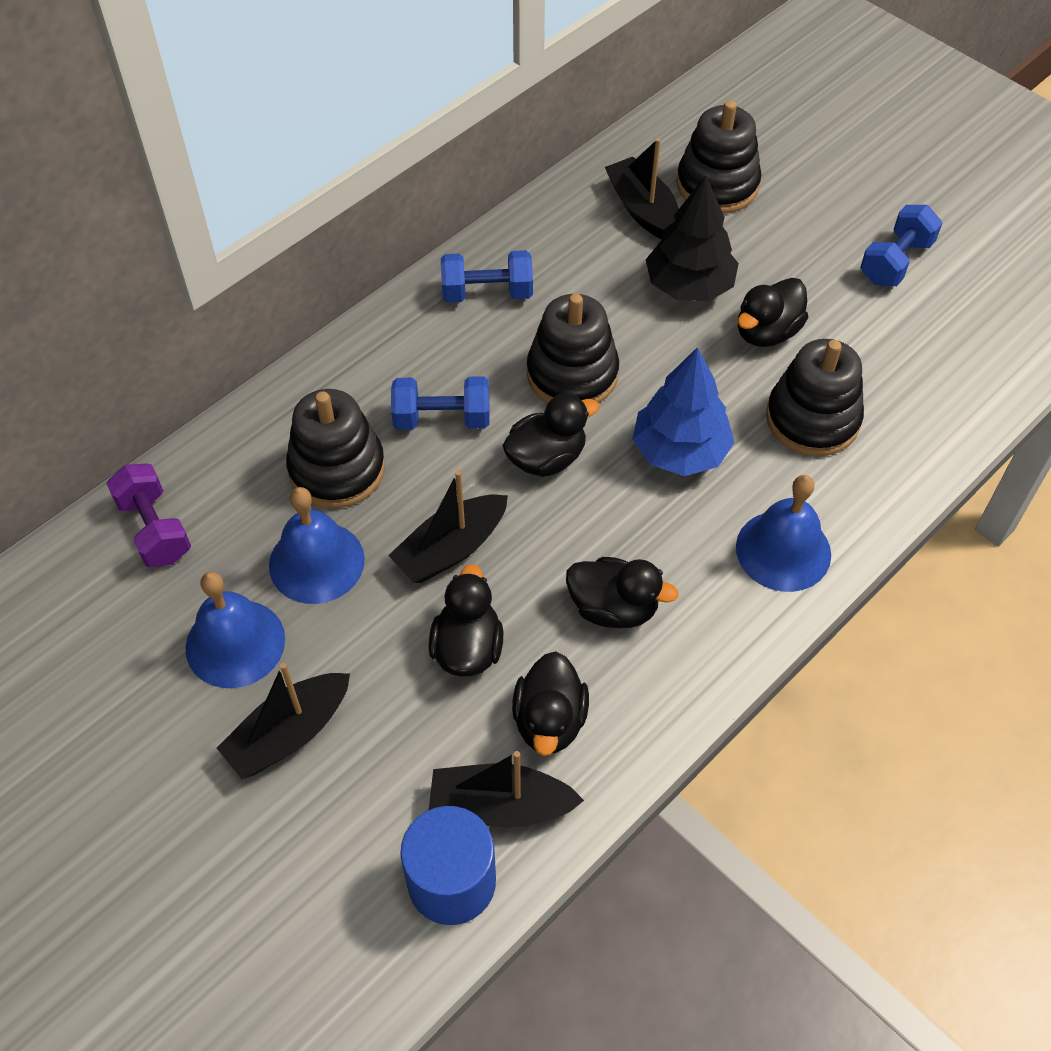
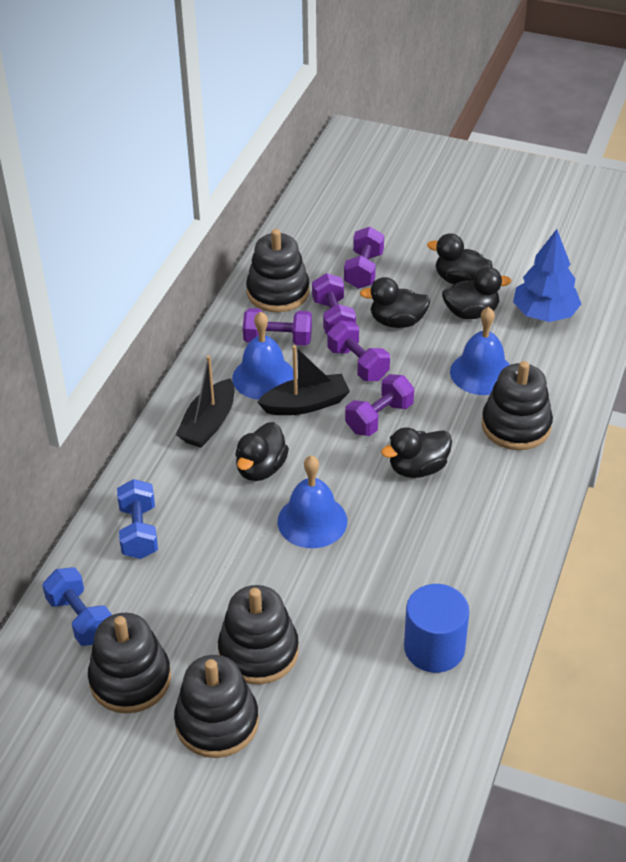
black boat: 4 -> 2
black stacking toy: 4 -> 5
black tree: 1 -> 0
blue dumbbell: 3 -> 2
purple dumbbell: 1 -> 5

